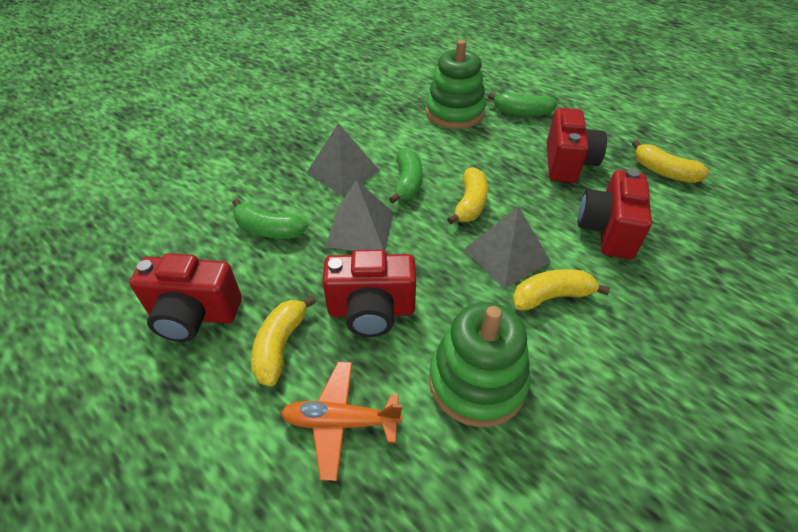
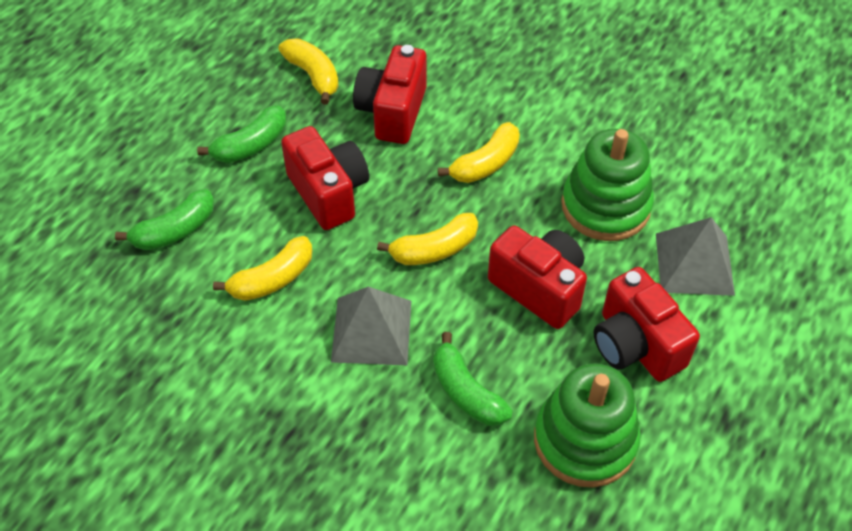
grey pyramid: 3 -> 2
orange plane: 1 -> 0

